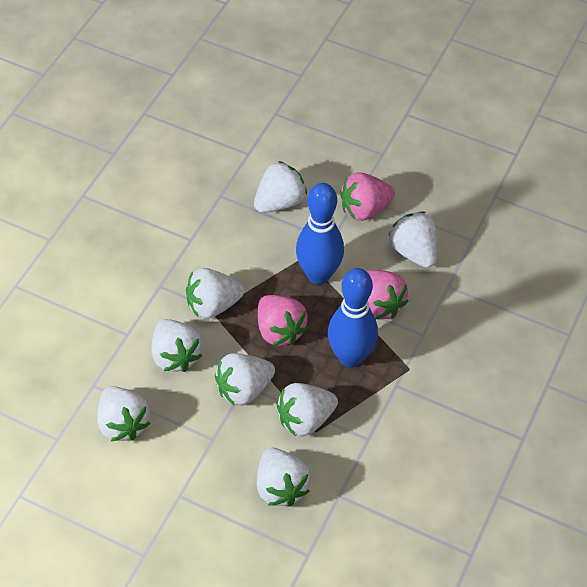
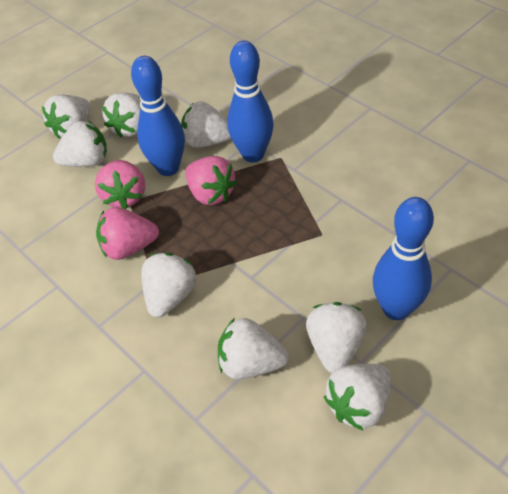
blue bowling pin: 2 -> 3

